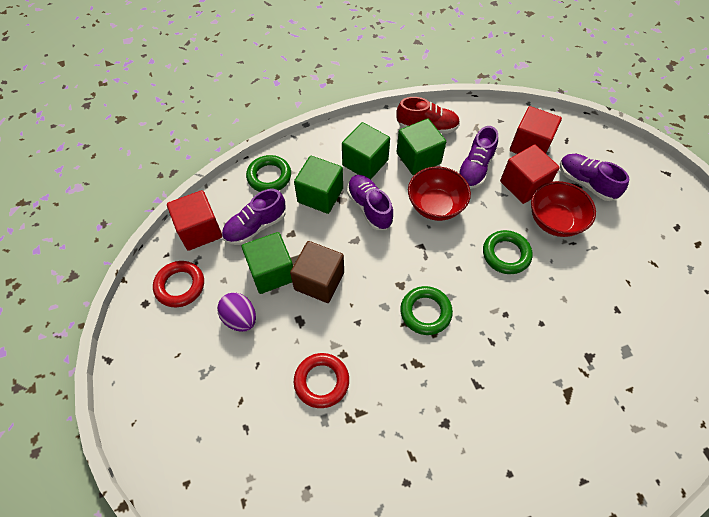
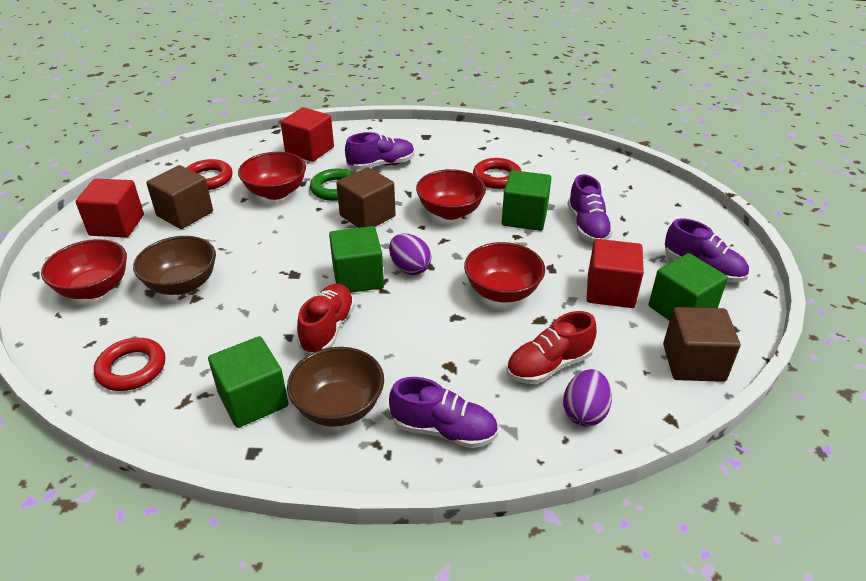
brown bowl: 0 -> 2
brown cube: 1 -> 3
green ring: 3 -> 1
purple egg: 1 -> 2
red bowl: 2 -> 4
red ring: 2 -> 3
red shoe: 1 -> 2

